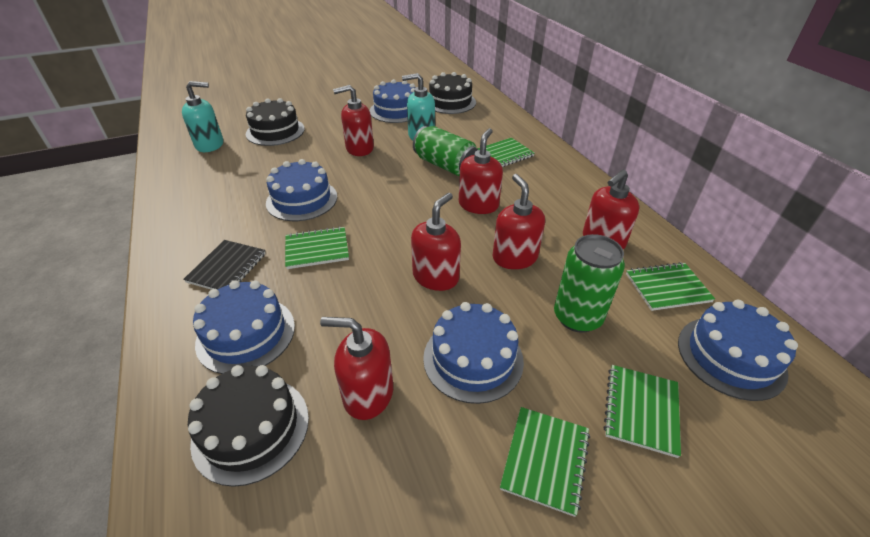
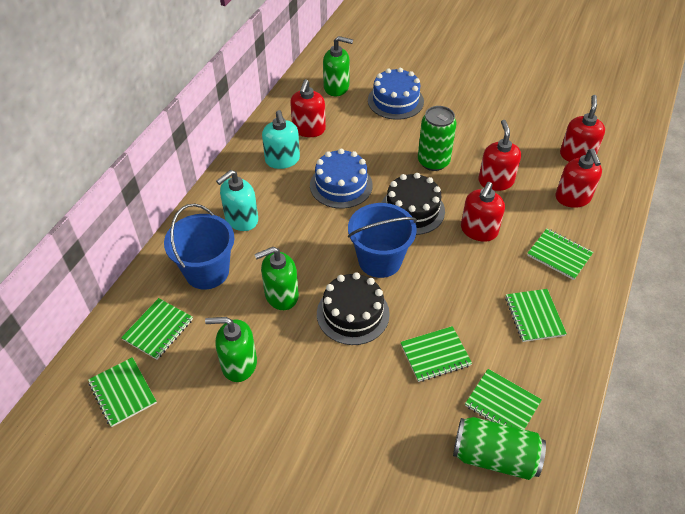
black cake: 3 -> 2
black notebook: 1 -> 0
blue bucket: 0 -> 2
blue cake: 5 -> 2
green notebook: 5 -> 6
green soap dispenser: 0 -> 3
red soap dispenser: 6 -> 5

